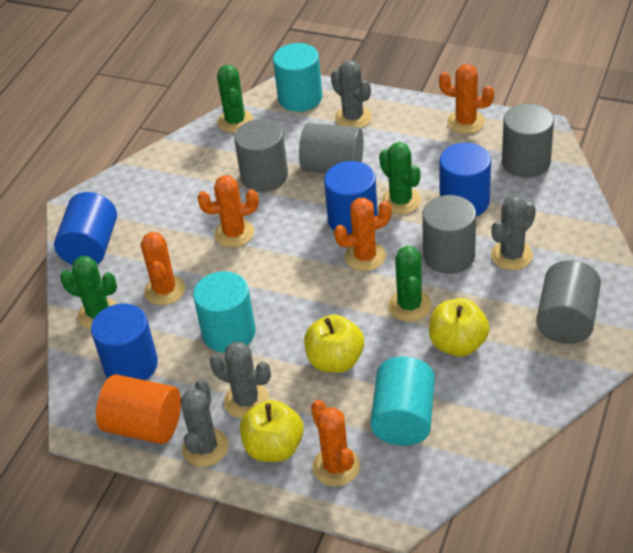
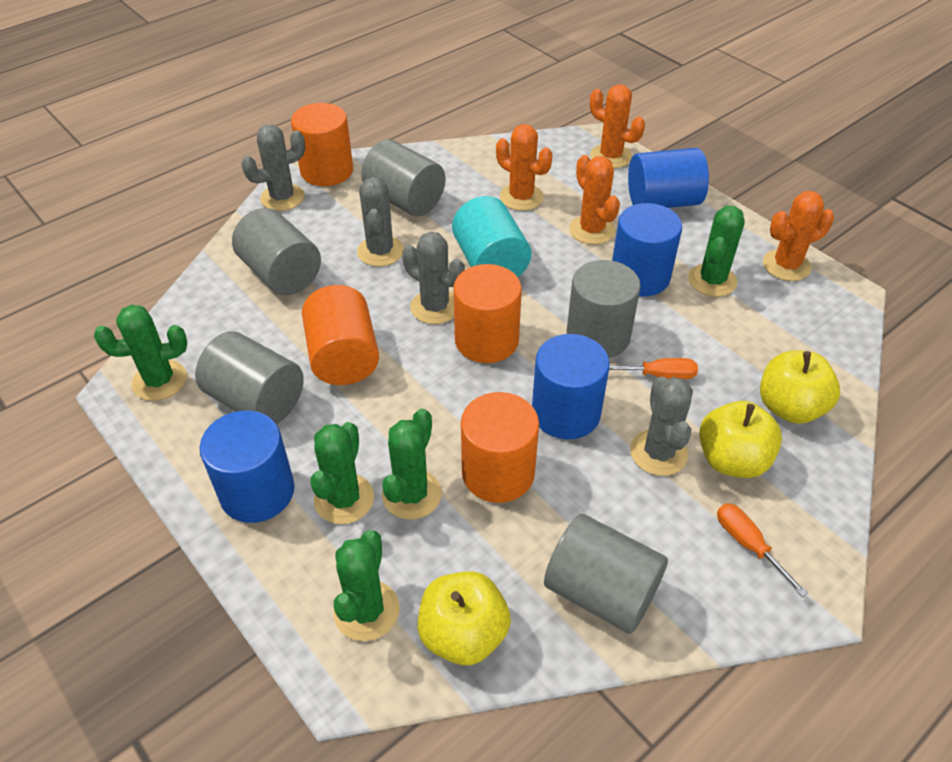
green cactus: 4 -> 5
orange cactus: 5 -> 4
orange cylinder: 1 -> 4
orange screwdriver: 0 -> 2
turquoise cylinder: 3 -> 1

